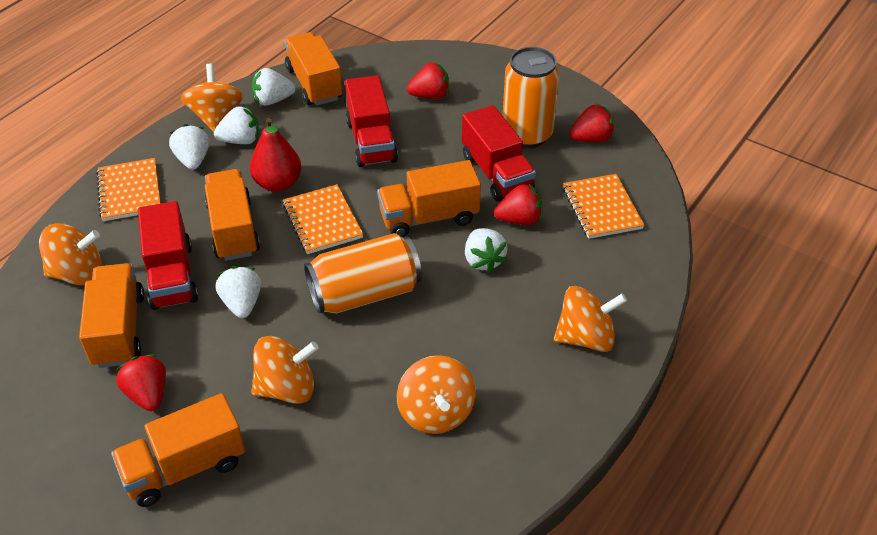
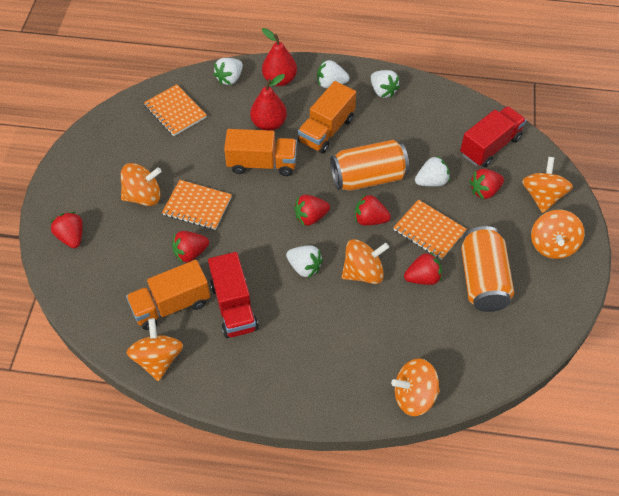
orange spinning top: 5 -> 6
orange truck: 5 -> 3
red pear: 1 -> 2
red strawberry: 4 -> 6
red truck: 3 -> 2

